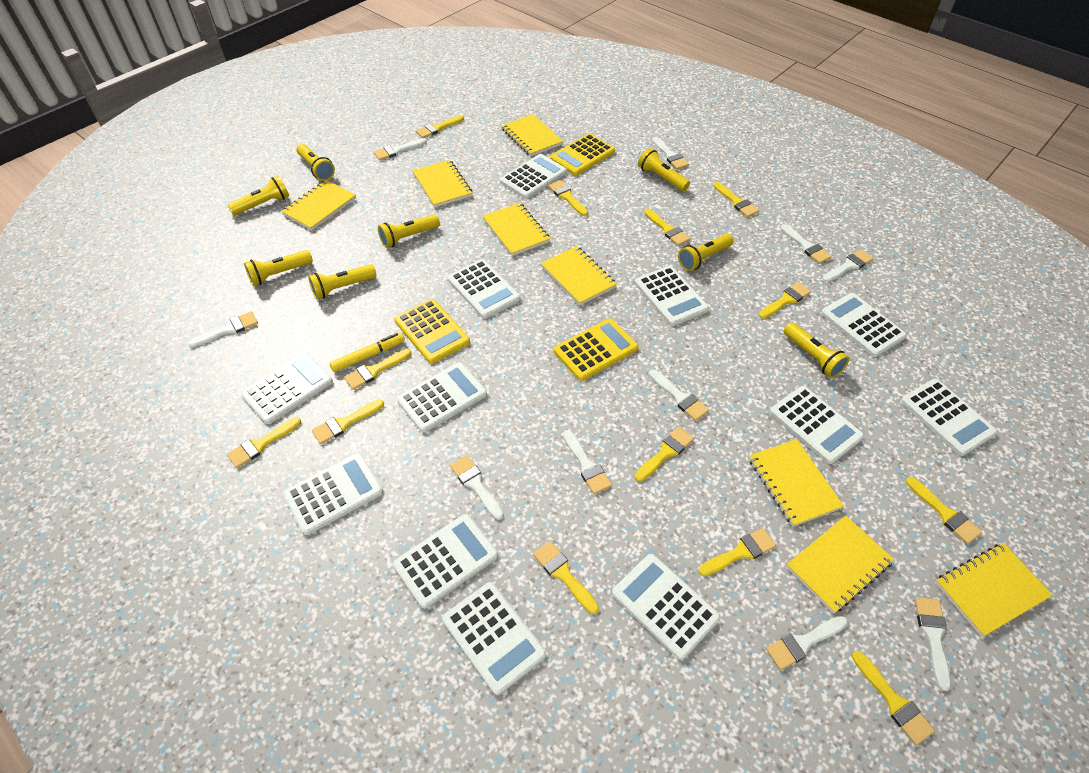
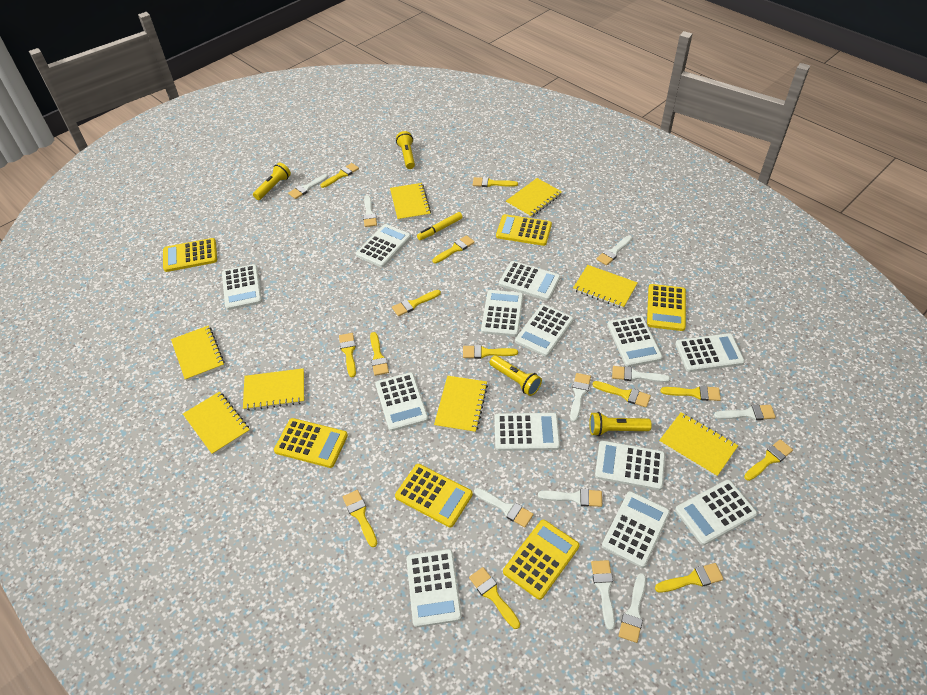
white calculator: 12 -> 13
yellow calculator: 3 -> 6
yellow flashlight: 8 -> 4

